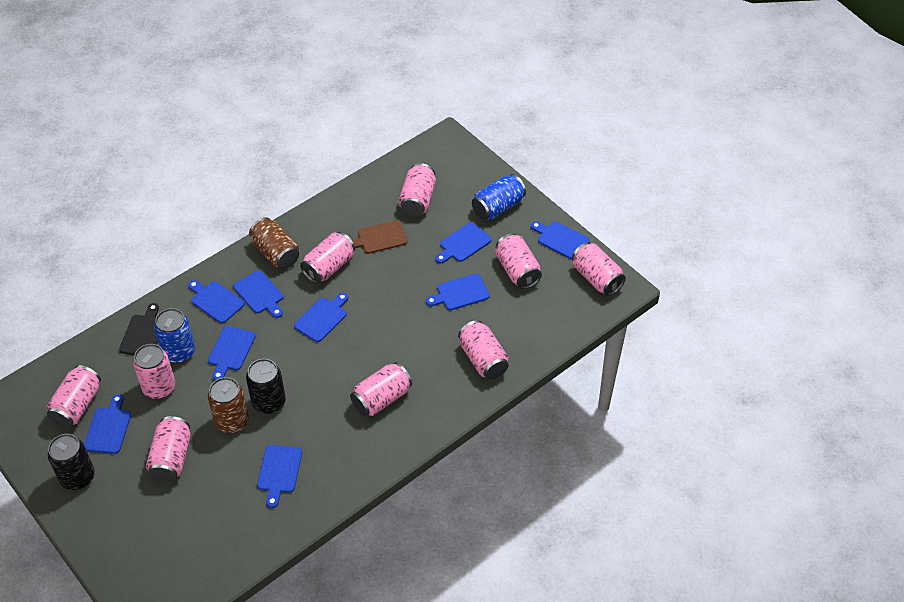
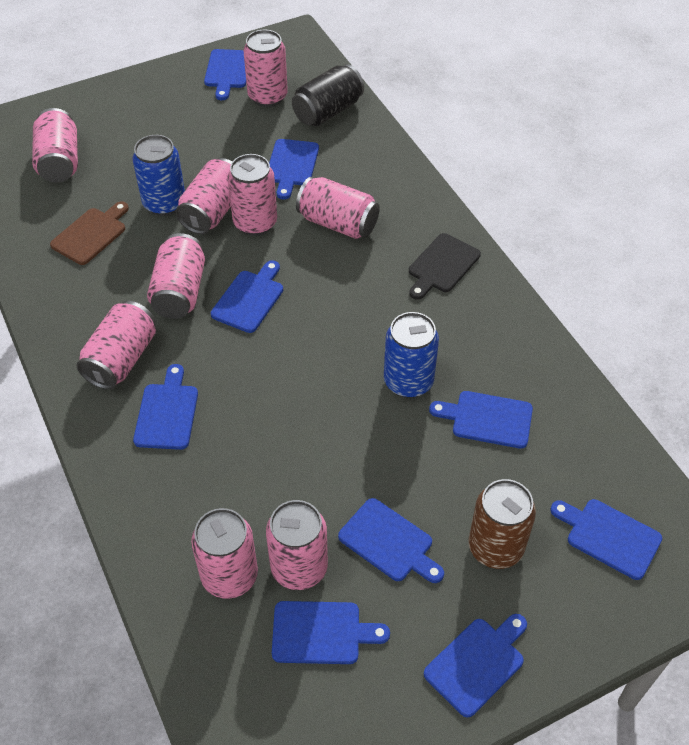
black can: 2 -> 1
brown can: 2 -> 1

